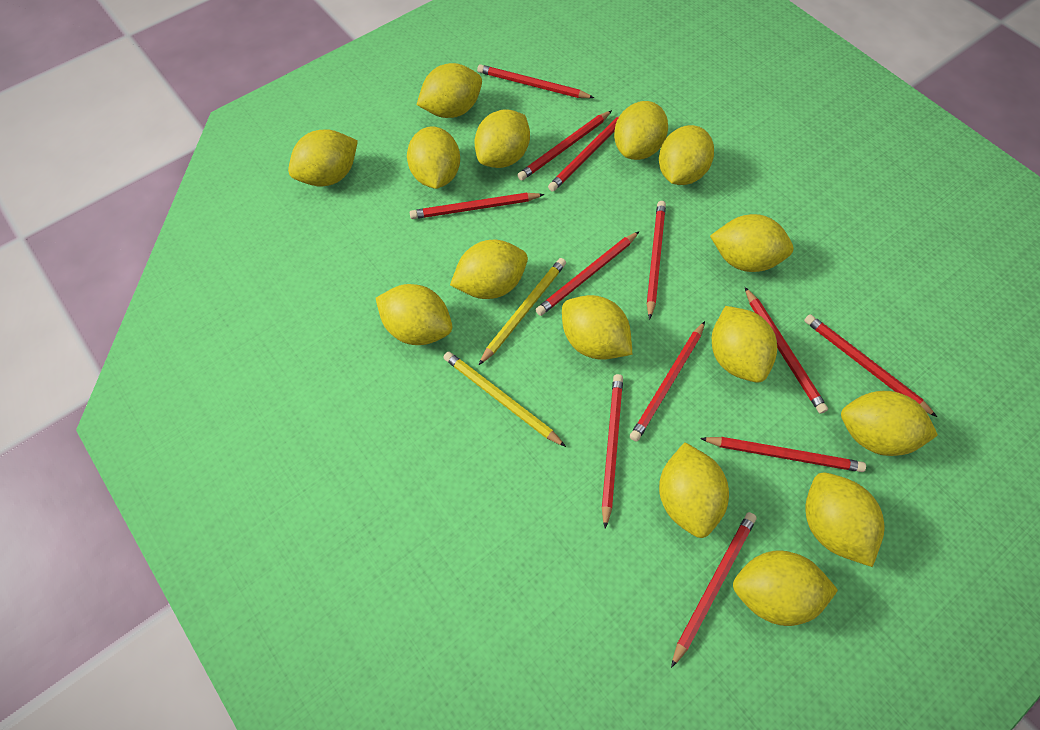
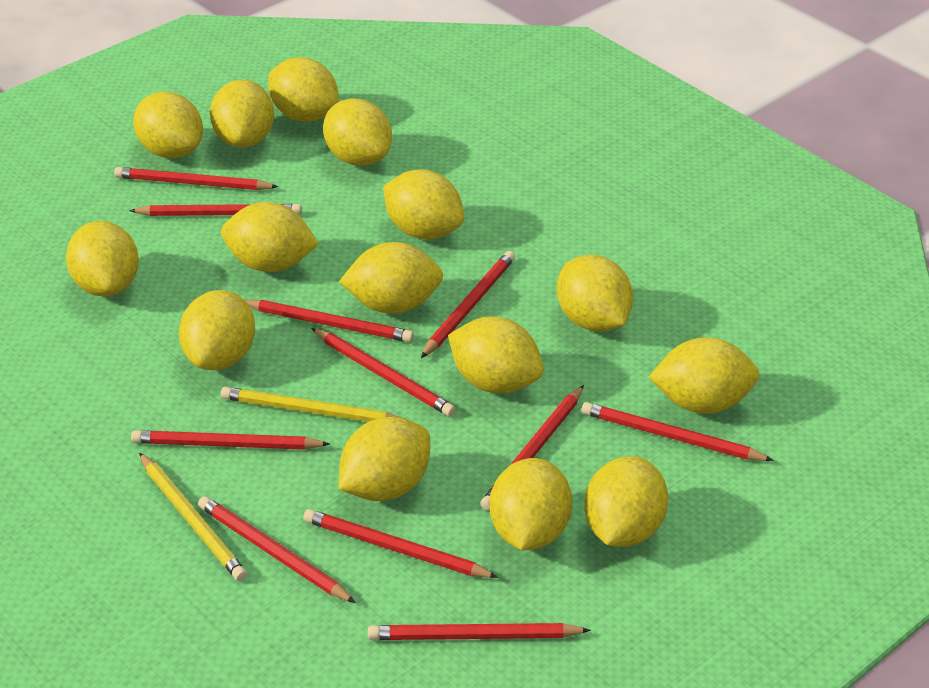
red pencil: 12 -> 11

